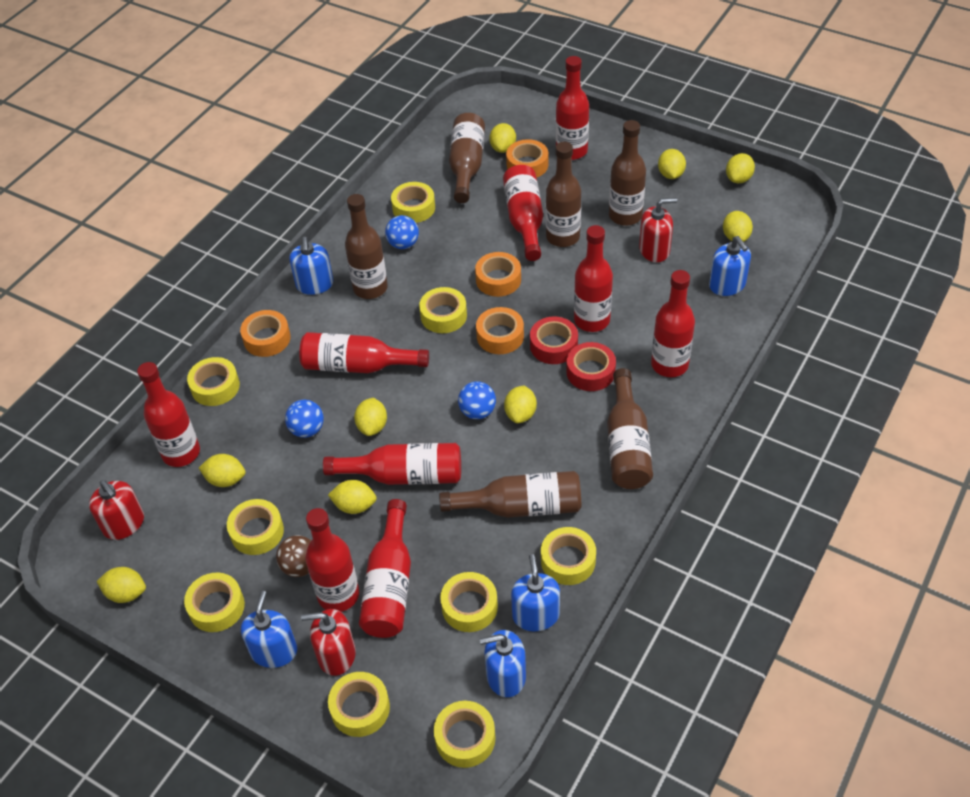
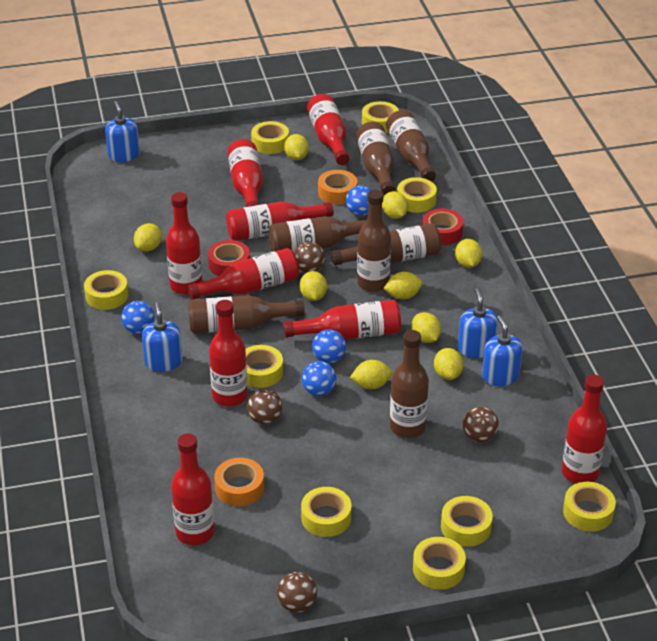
blue ball: 3 -> 4
blue soap dispenser: 5 -> 4
brown ball: 1 -> 4
brown bottle: 6 -> 7
orange tape: 4 -> 2
red soap dispenser: 3 -> 0

